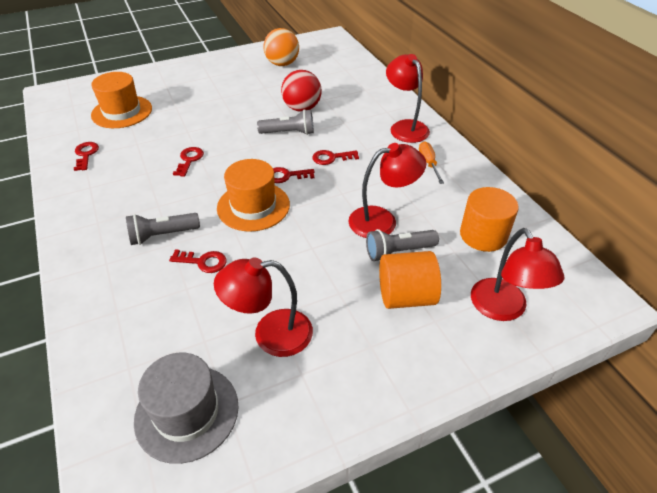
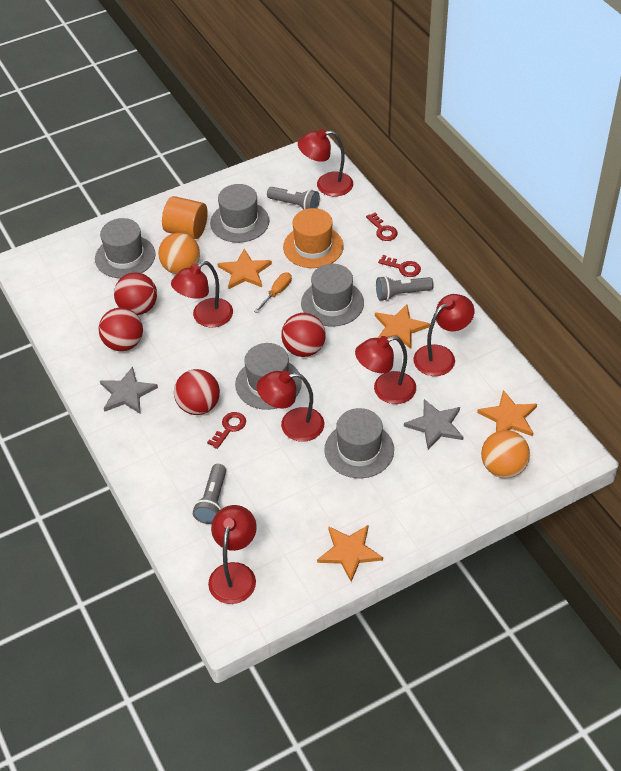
grey hat: 1 -> 5
grey star: 0 -> 2
orange ball: 1 -> 2
orange cylinder: 2 -> 1
orange hat: 2 -> 1
orange star: 0 -> 4
red ball: 1 -> 4
red key: 5 -> 3
red lamp: 4 -> 6

